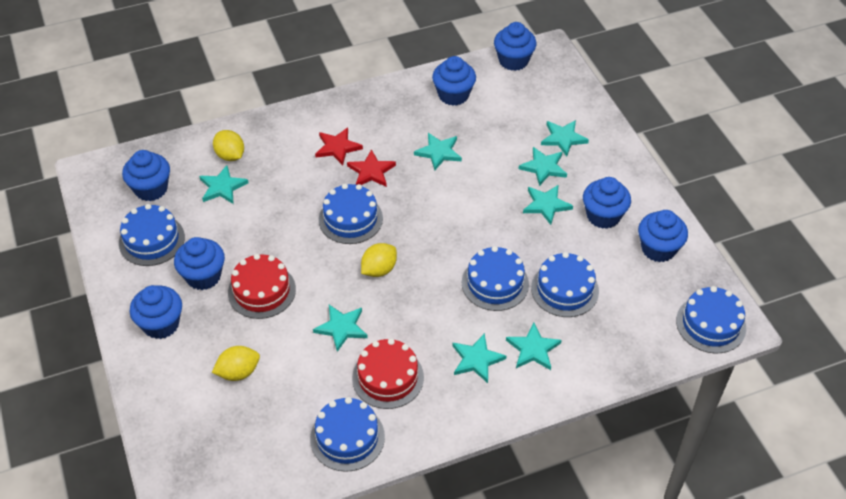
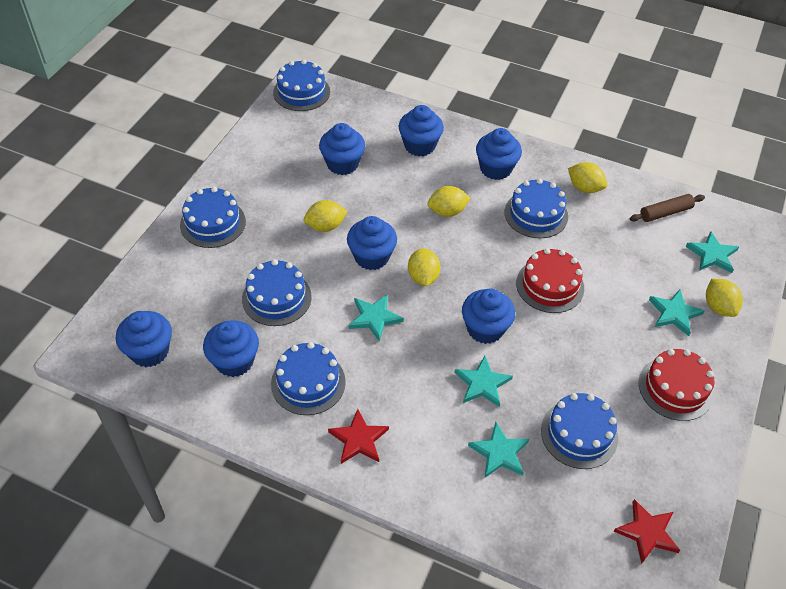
brown rolling pin: 0 -> 1
turquoise star: 8 -> 5
yellow lemon: 3 -> 5

